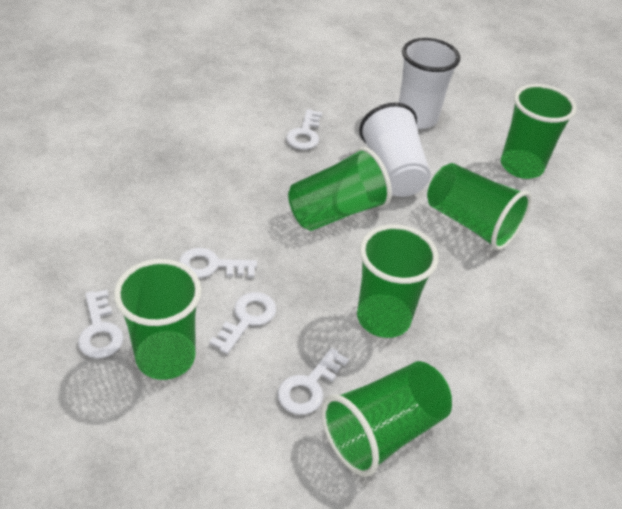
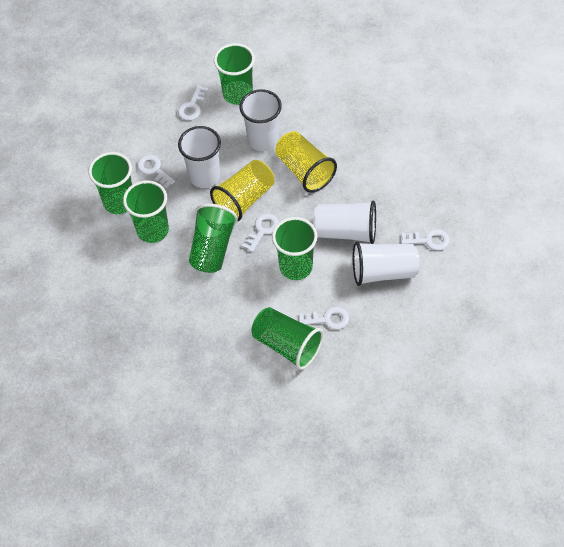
white cup: 2 -> 4
yellow cup: 0 -> 2

